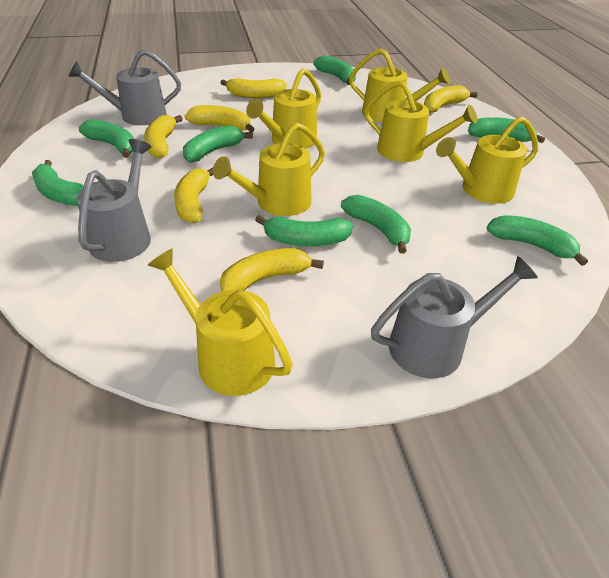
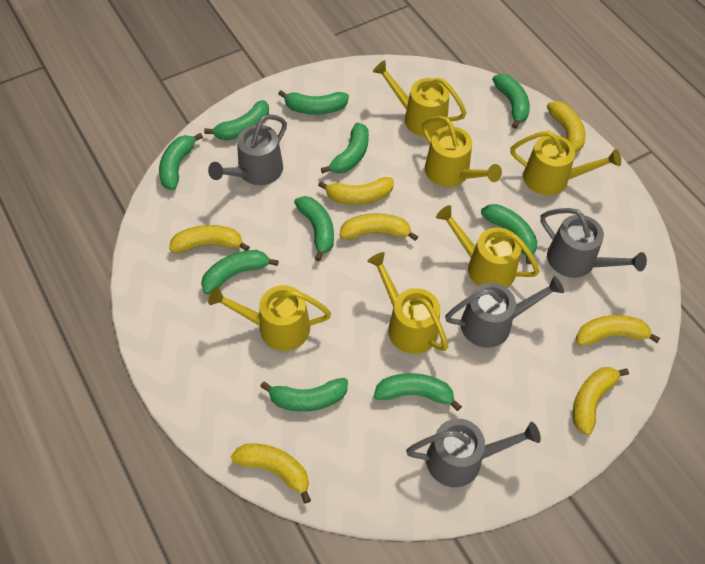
green banana: 8 -> 10
grey watering can: 3 -> 4
yellow banana: 6 -> 7

